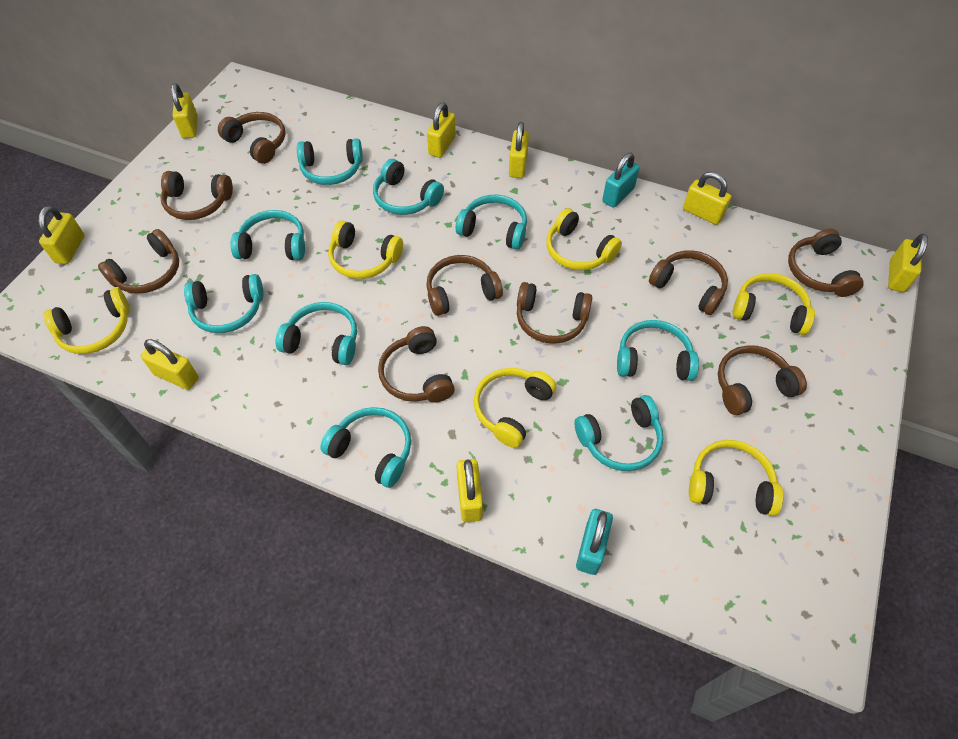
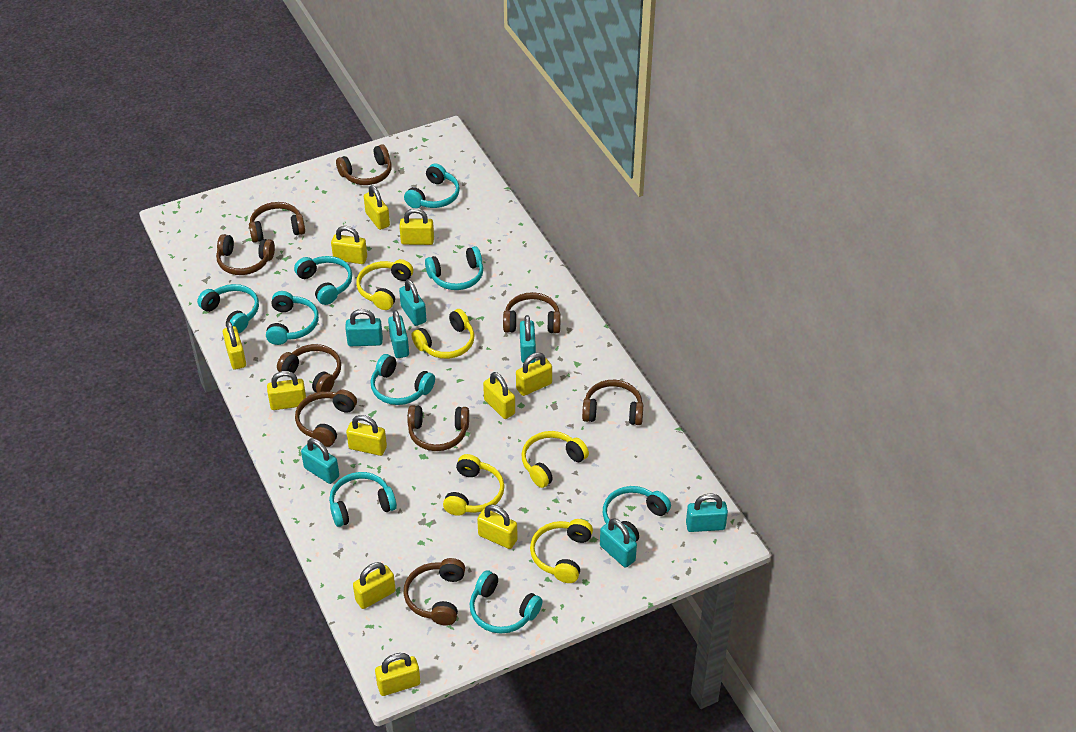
turquoise padlock: 2 -> 7
yellow headphones: 6 -> 5
yellow padlock: 8 -> 11

